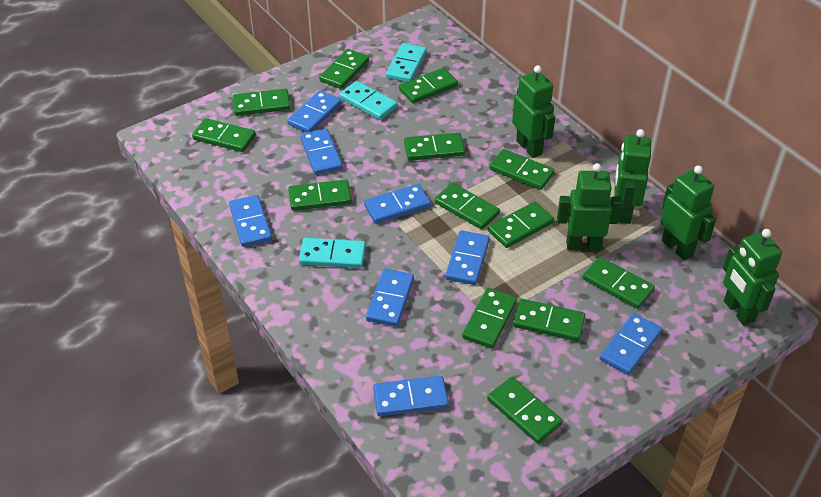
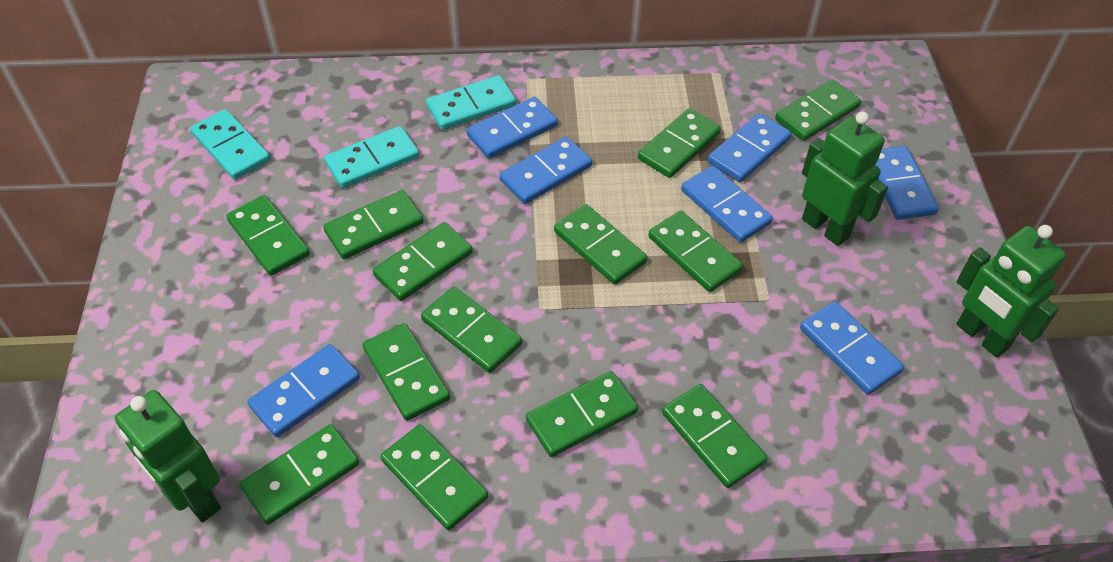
blue domino: 8 -> 7
green robot: 5 -> 3

